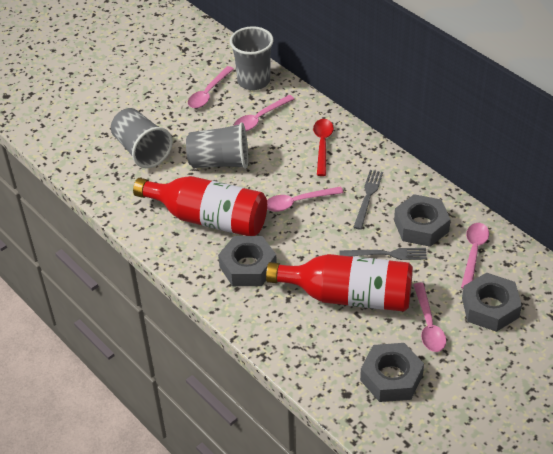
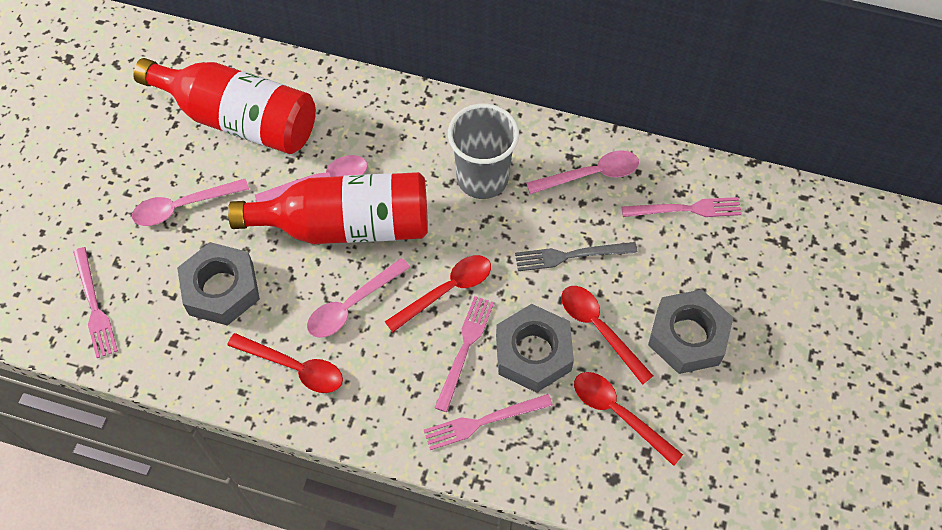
grey cup: 3 -> 1
grey fork: 2 -> 1
grey nut: 4 -> 3
pink fork: 0 -> 4
pink spoon: 5 -> 4
red spoon: 1 -> 4

